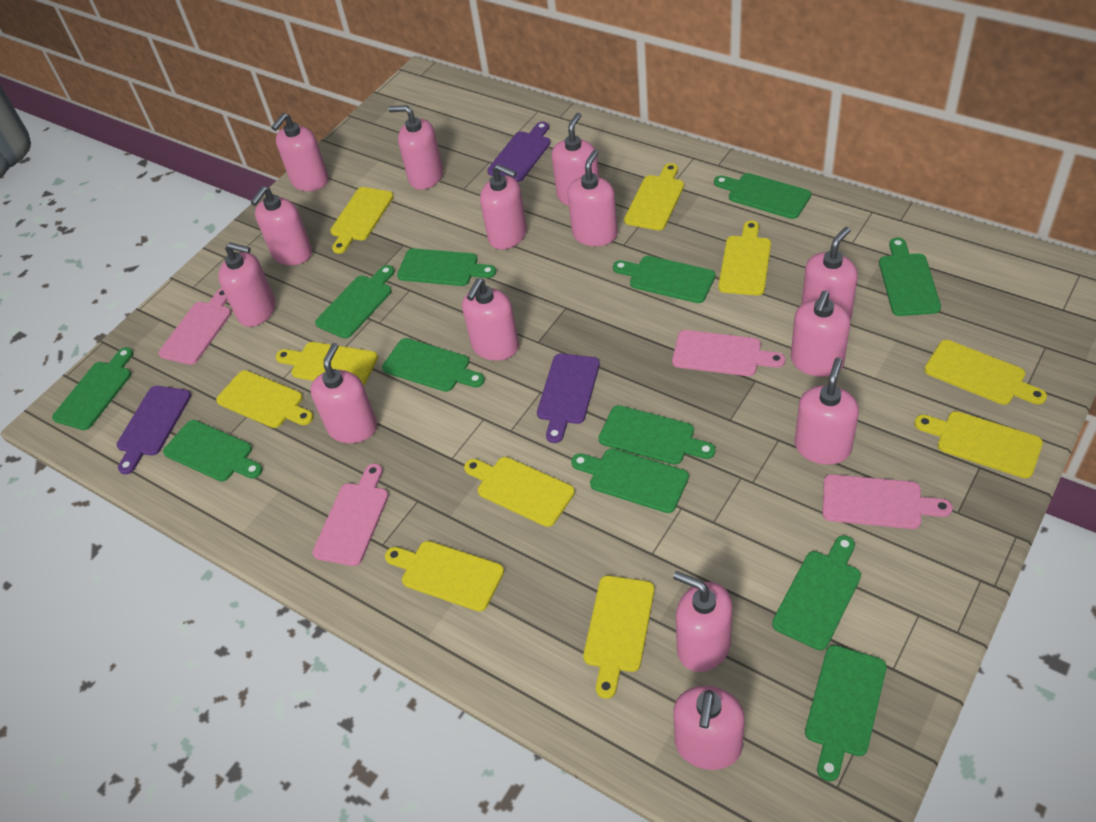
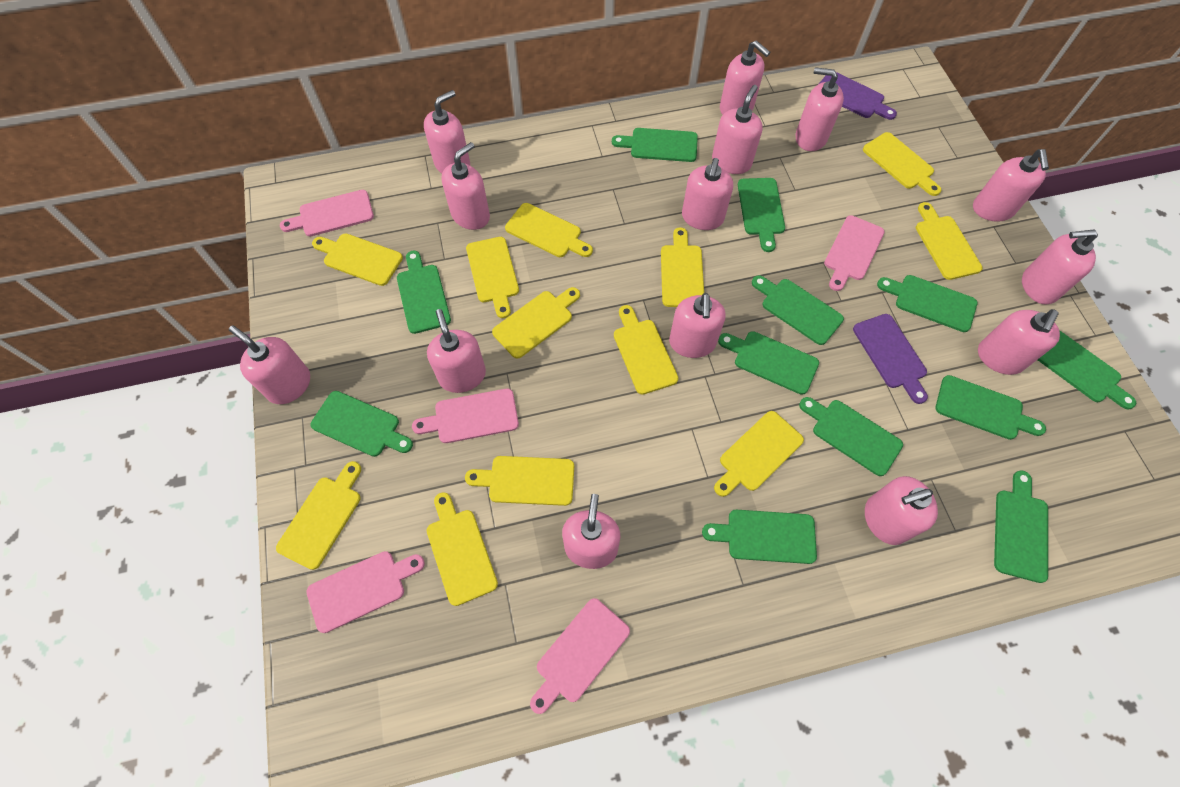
pink cutting board: 4 -> 5
purple cutting board: 3 -> 2
yellow cutting board: 10 -> 12

